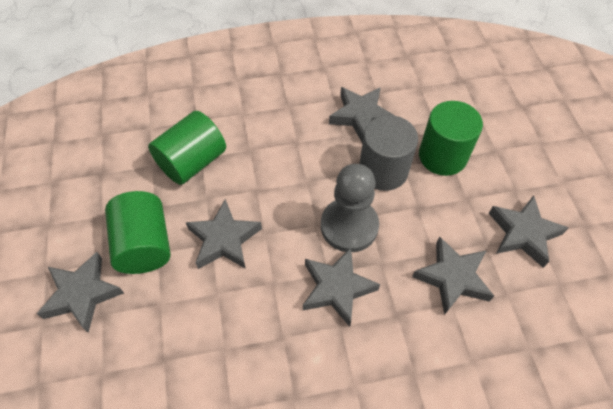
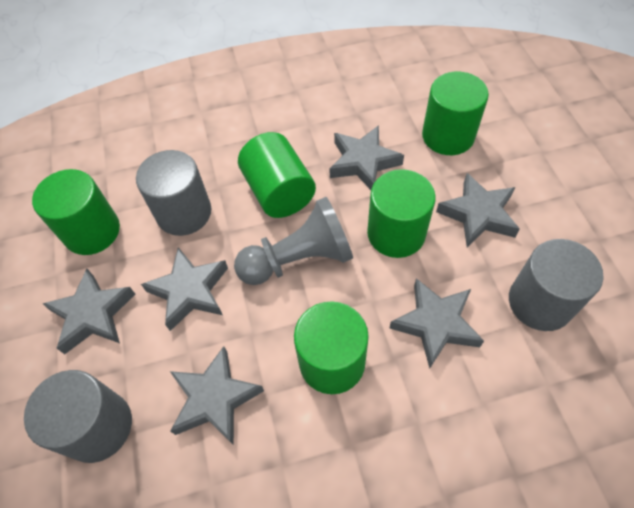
green cylinder: 3 -> 5
grey cylinder: 1 -> 3

